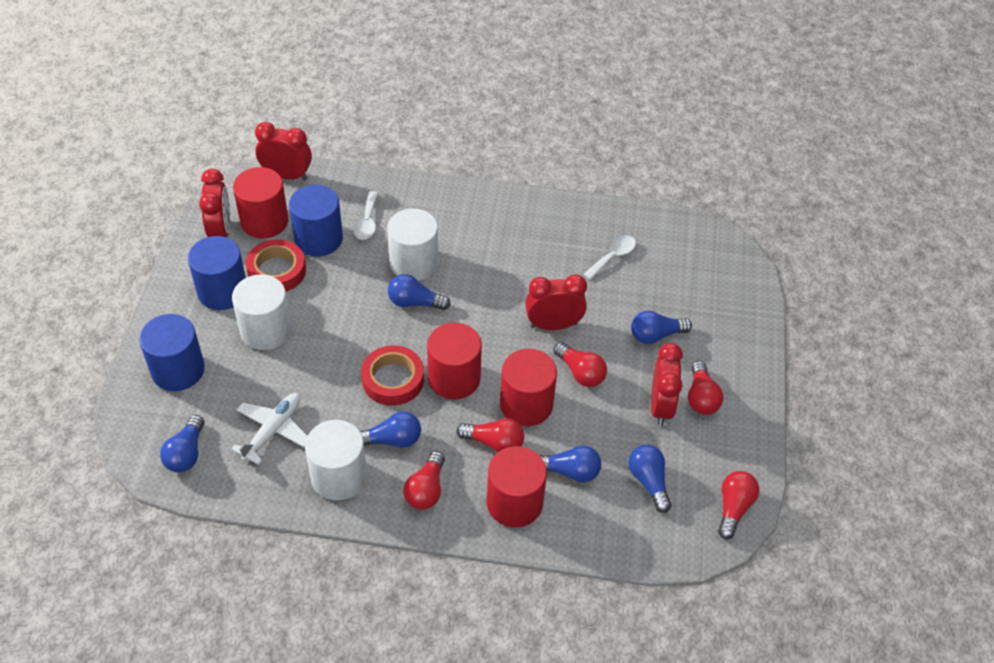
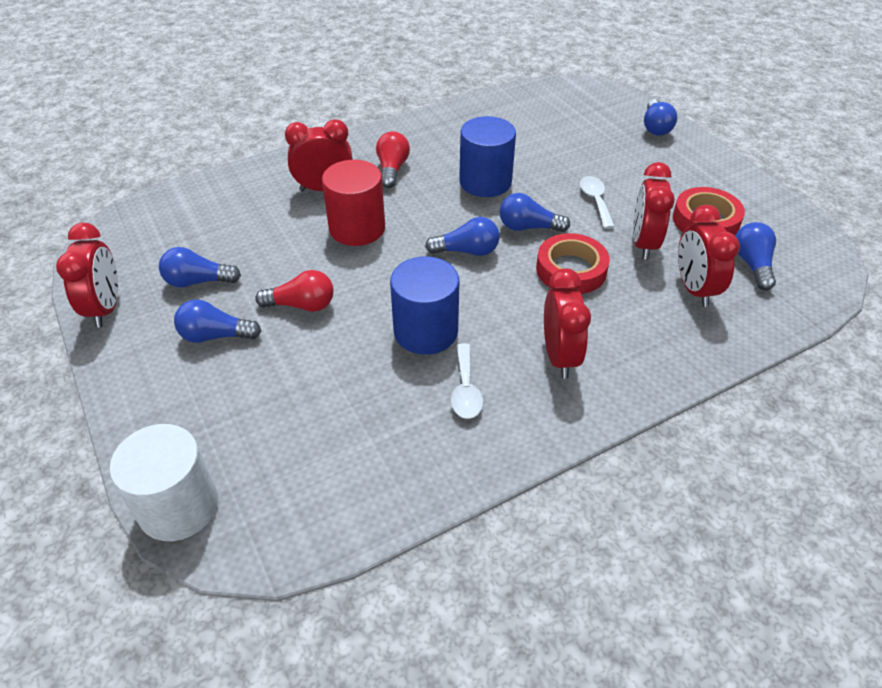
blue cylinder: 3 -> 2
red clock: 4 -> 5
red cylinder: 4 -> 1
red light bulb: 5 -> 2
white cylinder: 3 -> 1
white plane: 1 -> 0

